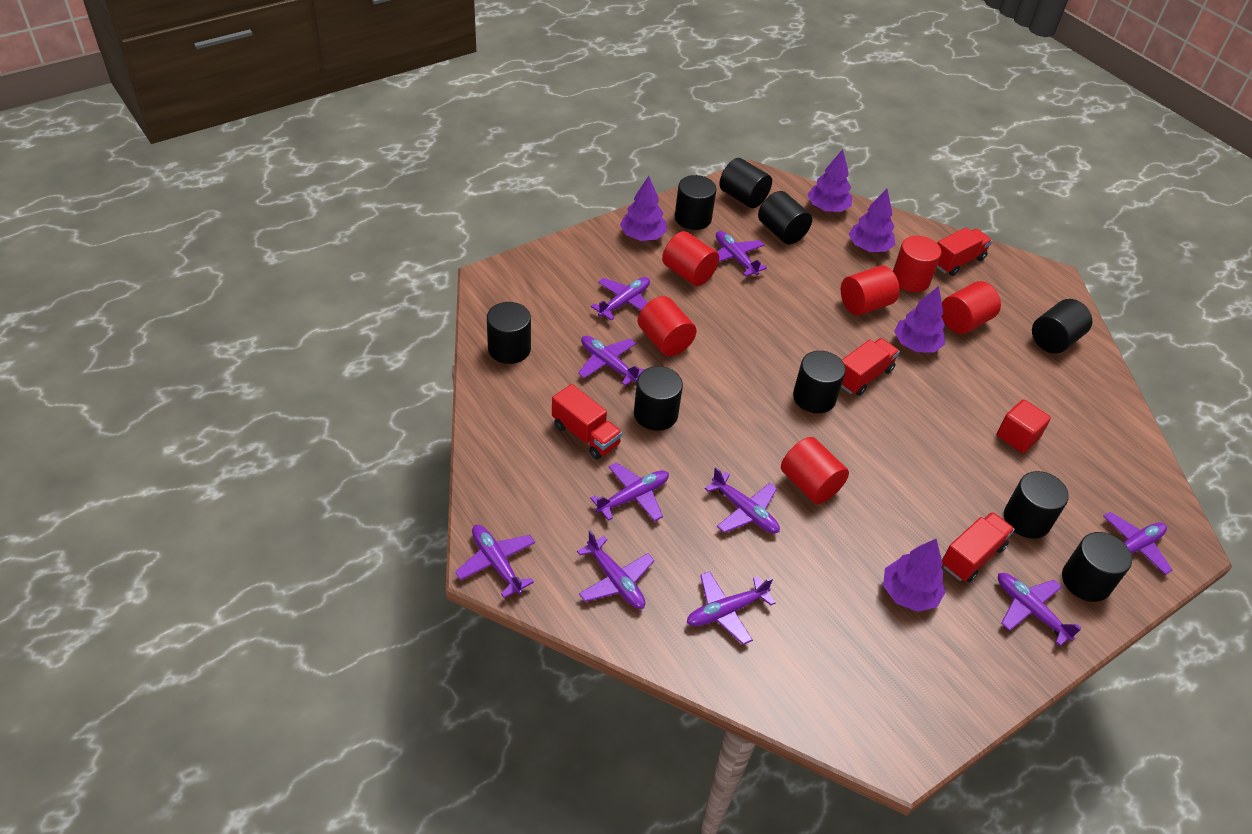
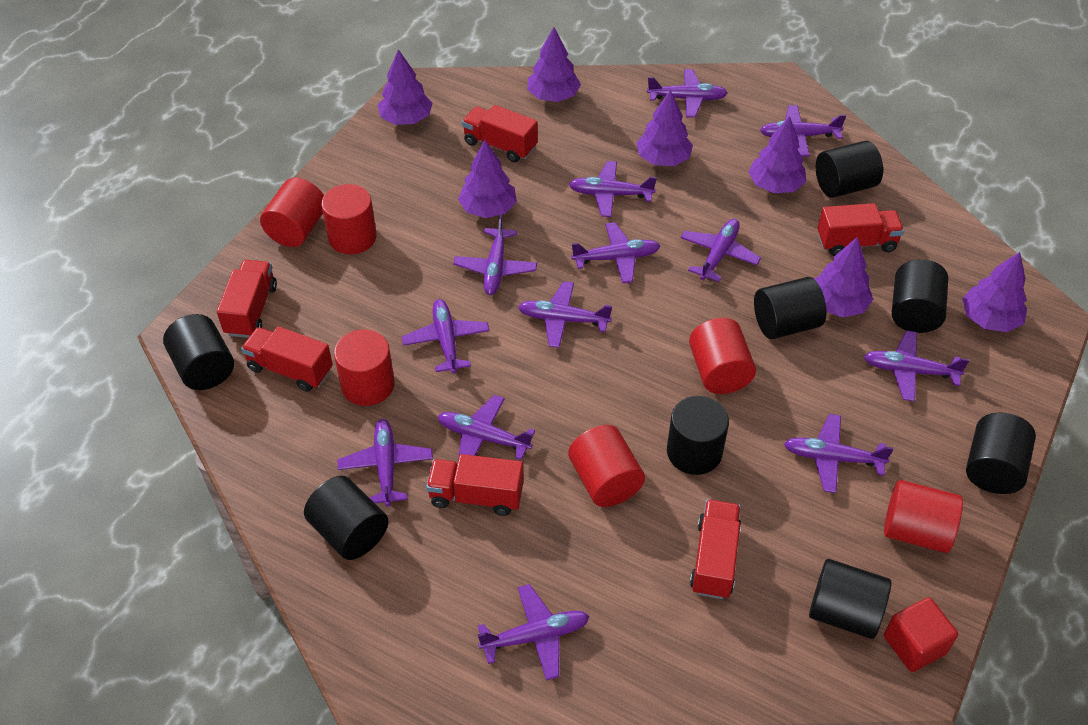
black cylinder: 9 -> 8
purple plane: 10 -> 13
purple tree: 5 -> 7
red truck: 4 -> 6

